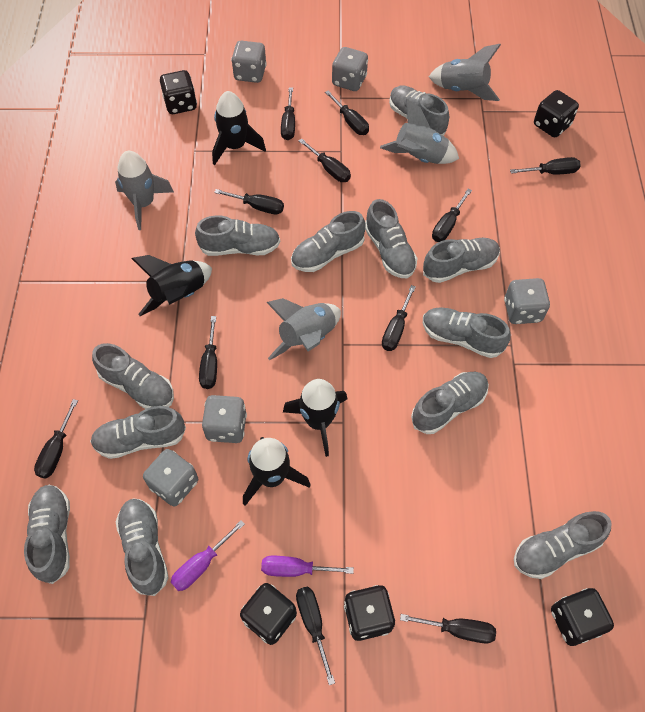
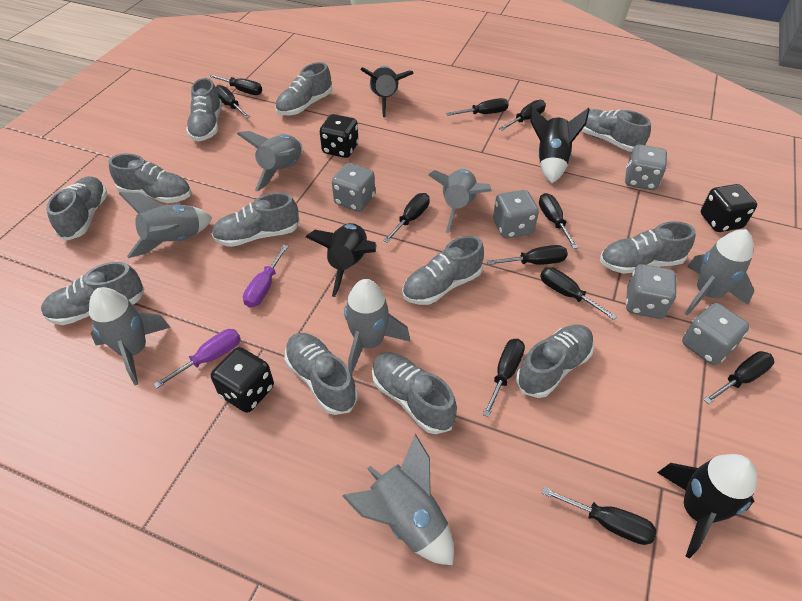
black dice: 5 -> 3
grey rocket: 4 -> 7

